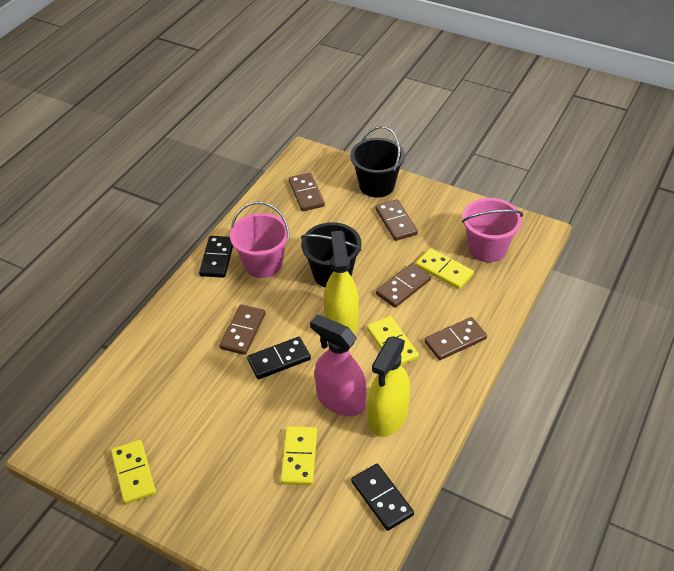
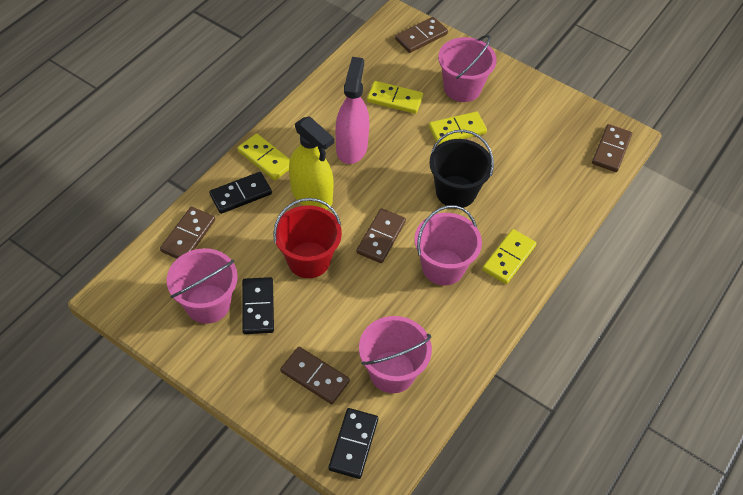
black bucket: 2 -> 1
pink bucket: 2 -> 4
red bucket: 0 -> 1
yellow spray bottle: 2 -> 1

